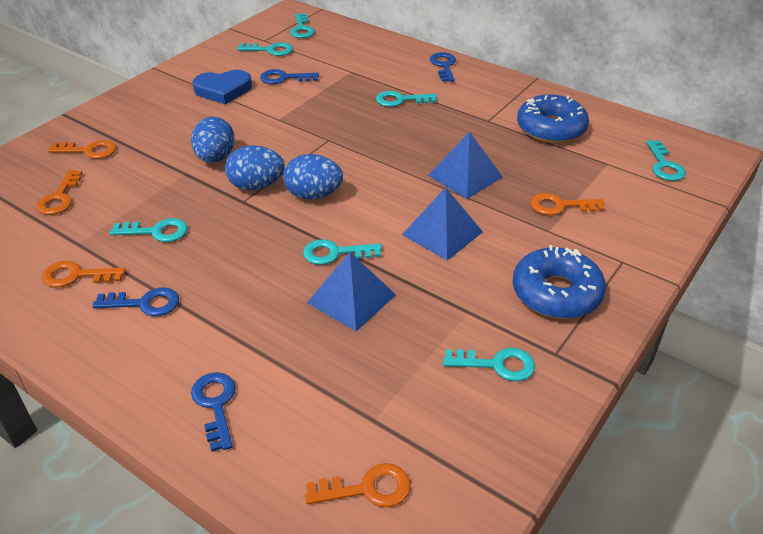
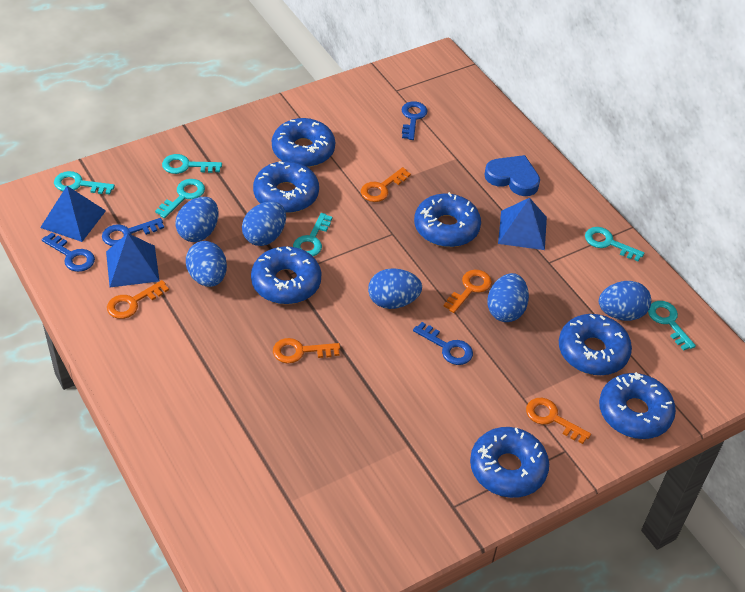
blue donut: 2 -> 7
blue egg: 3 -> 6
turquoise key: 7 -> 6

